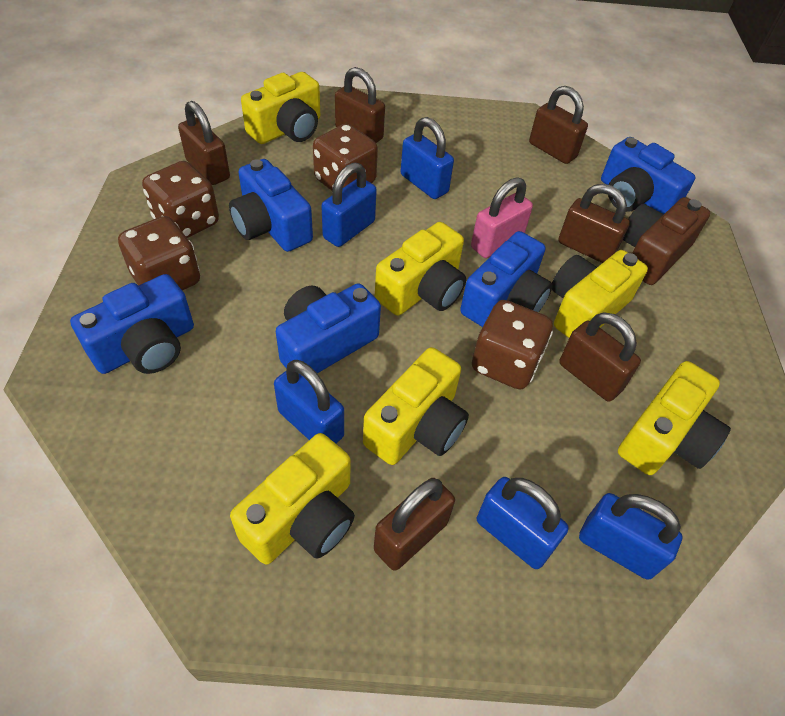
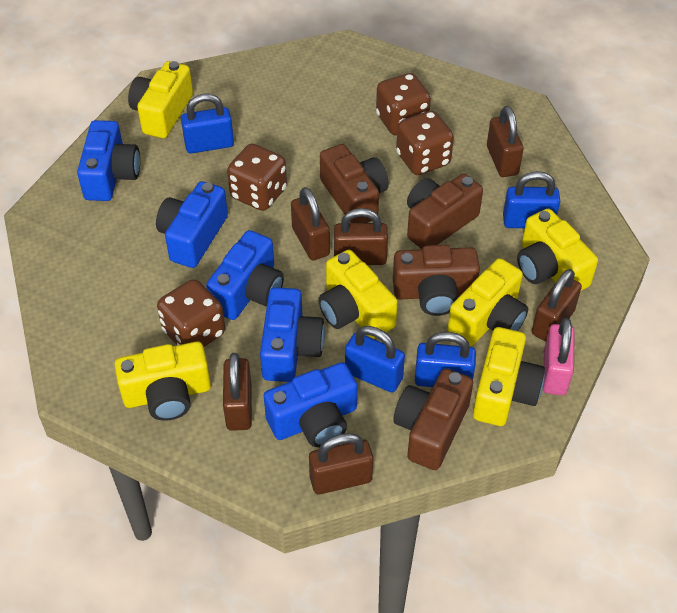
blue padlock: 5 -> 4
brown camera: 1 -> 4

